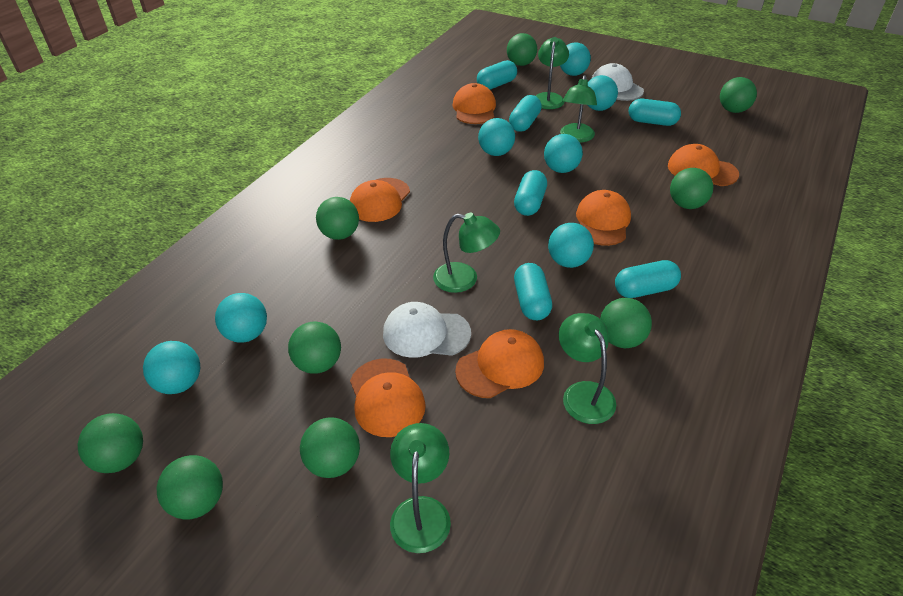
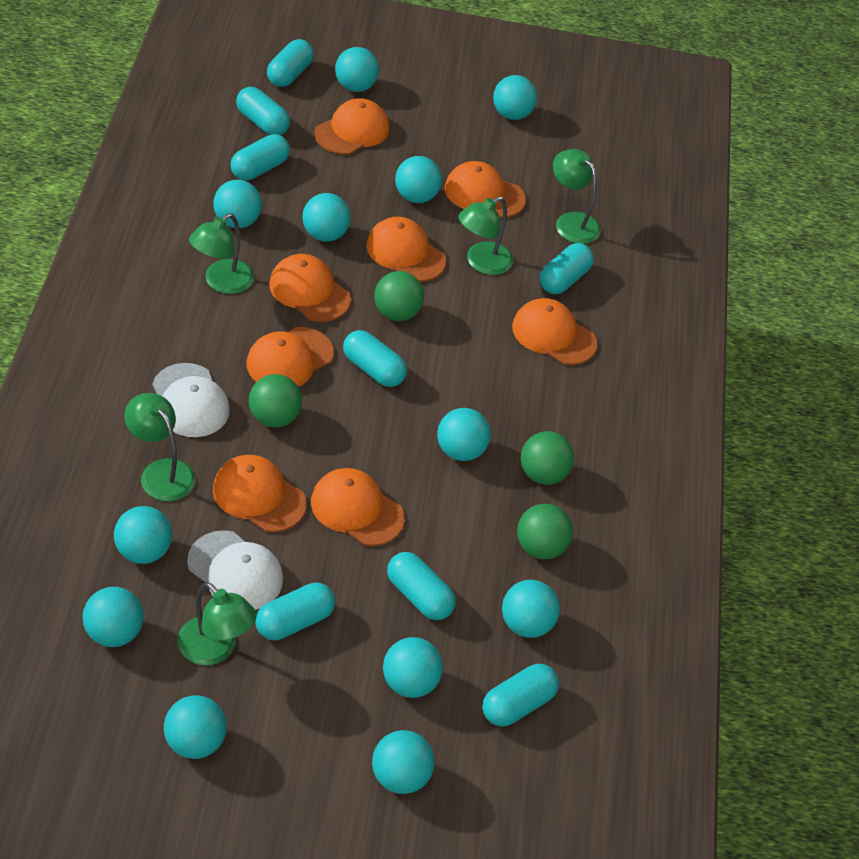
green ball: 9 -> 4
orange cap: 6 -> 8
turquoise ball: 7 -> 12
turquoise capsule: 6 -> 8

